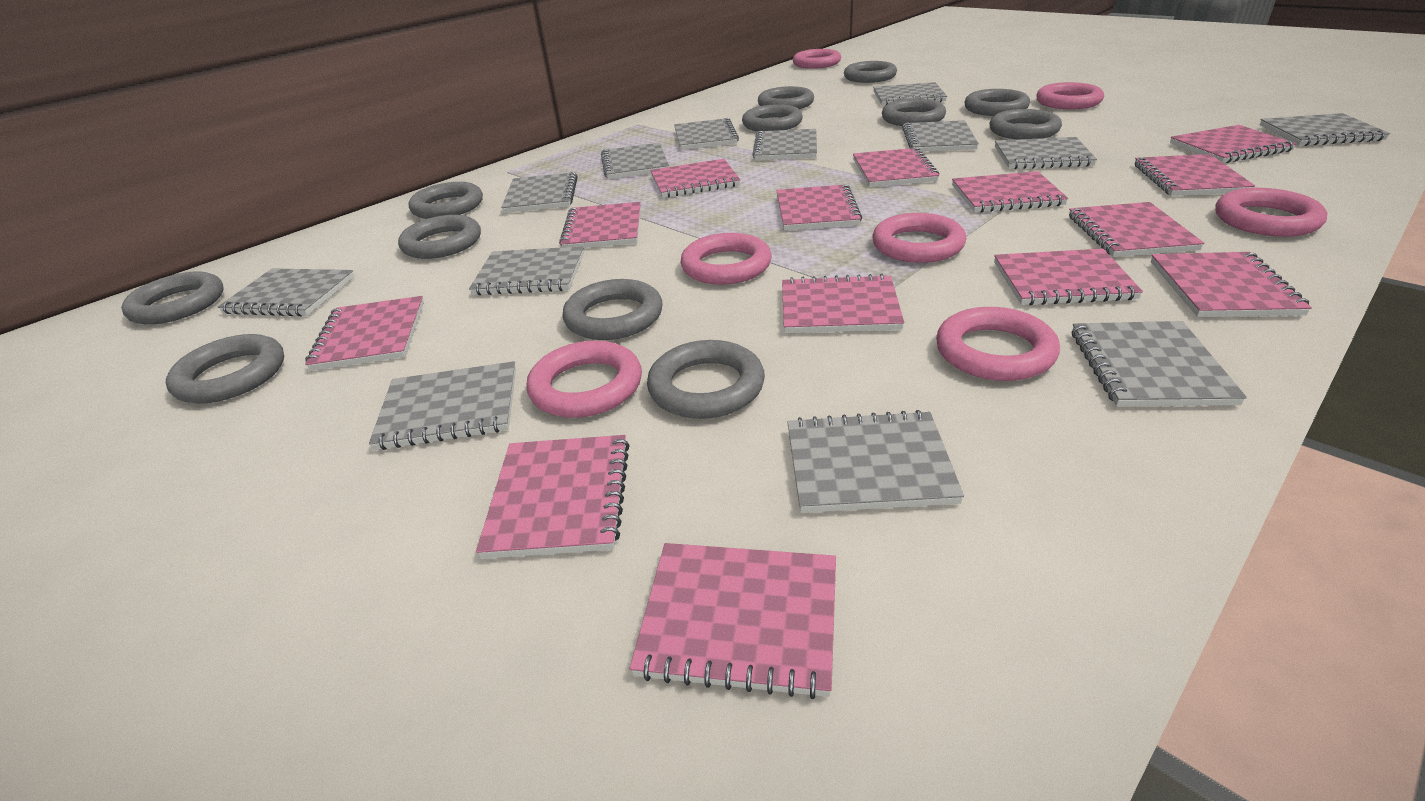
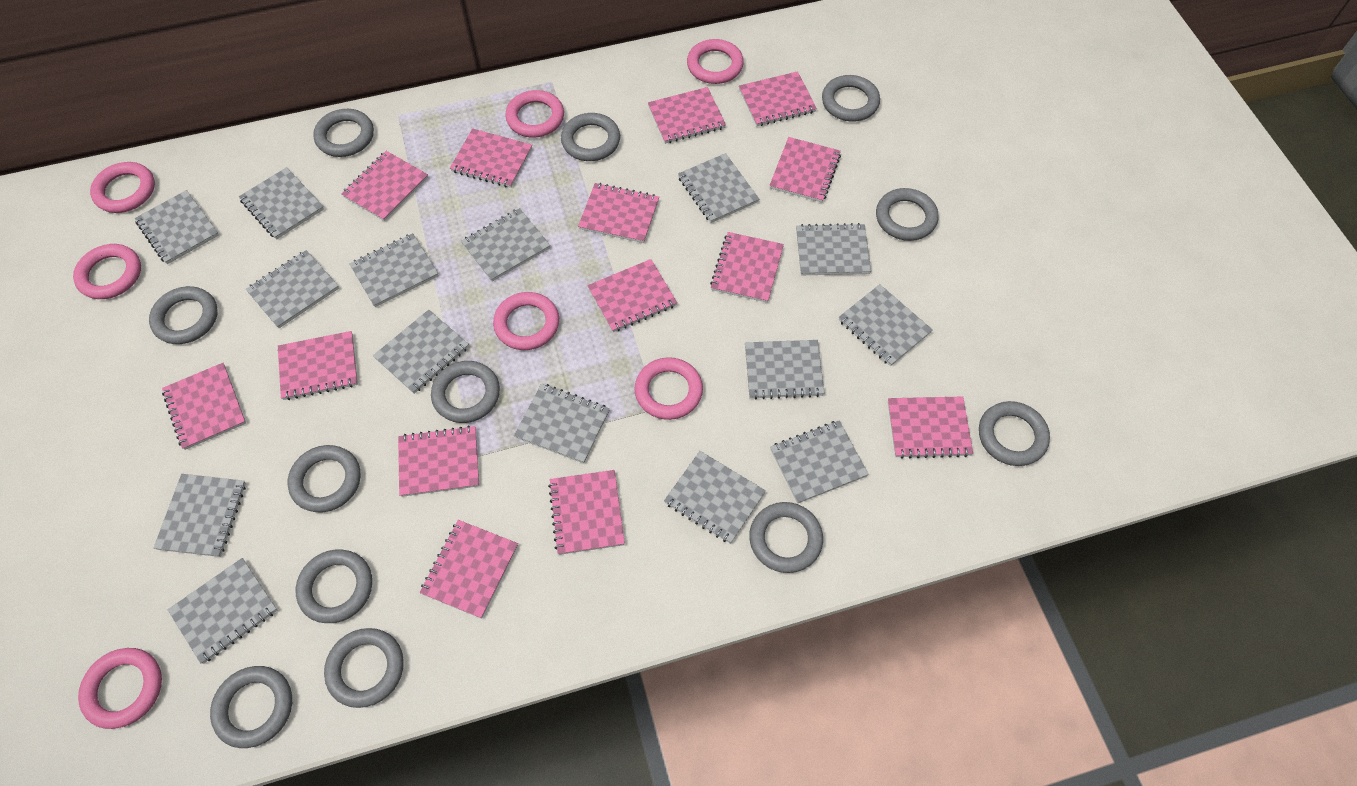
grey notebook: 13 -> 15

